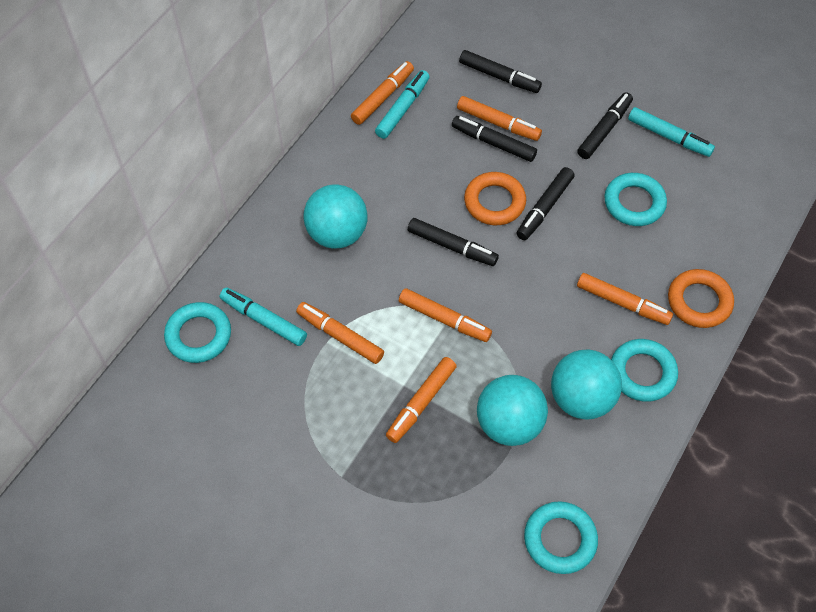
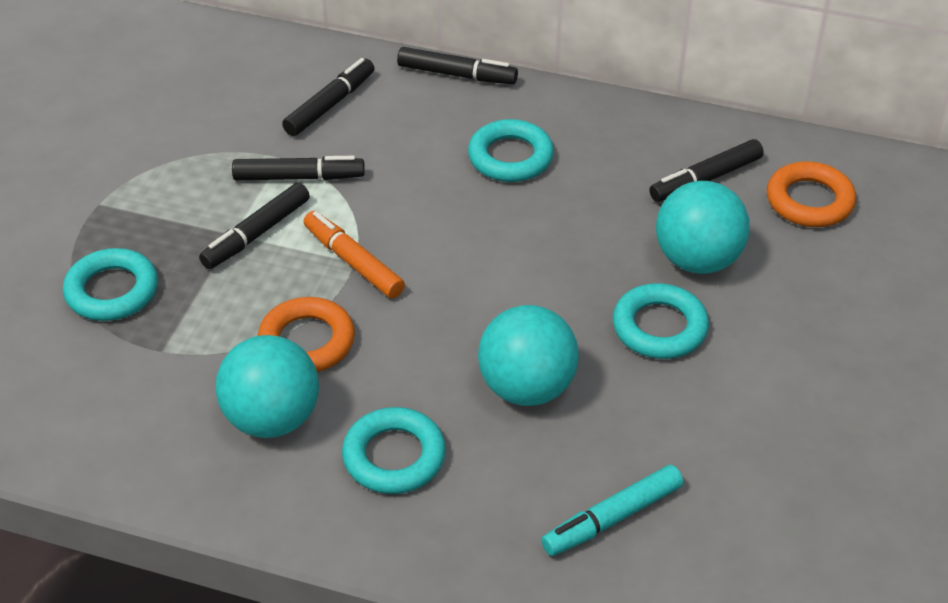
orange marker: 6 -> 1
turquoise marker: 3 -> 1

